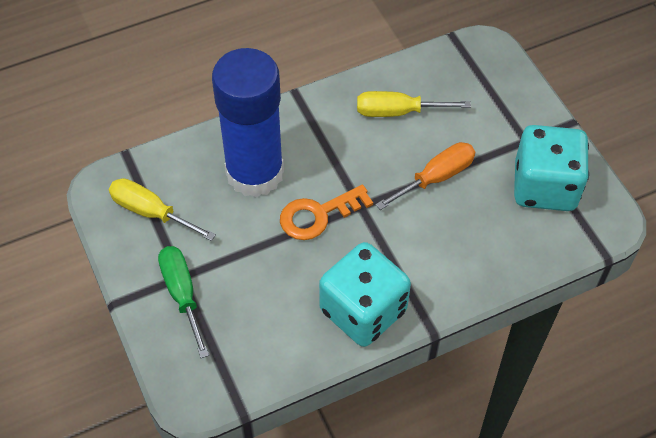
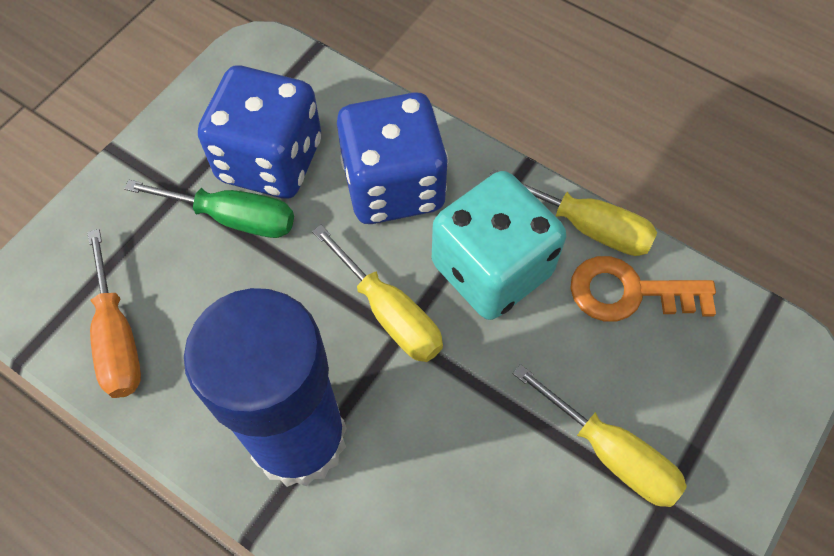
blue dice: 0 -> 2
turquoise dice: 2 -> 1
yellow screwdriver: 2 -> 3

